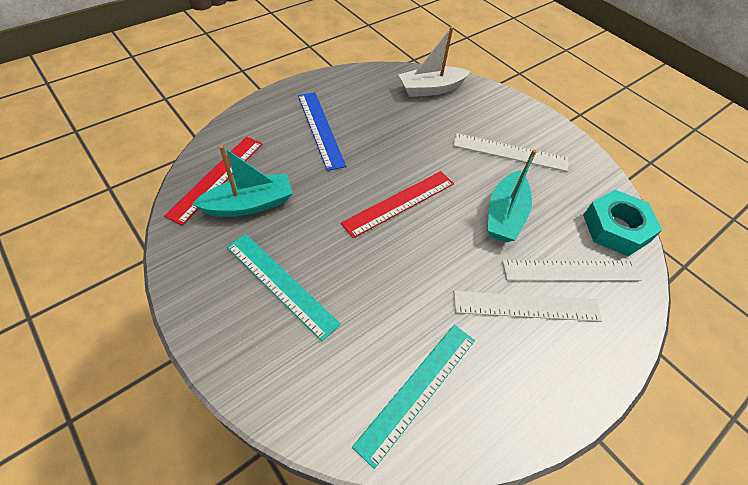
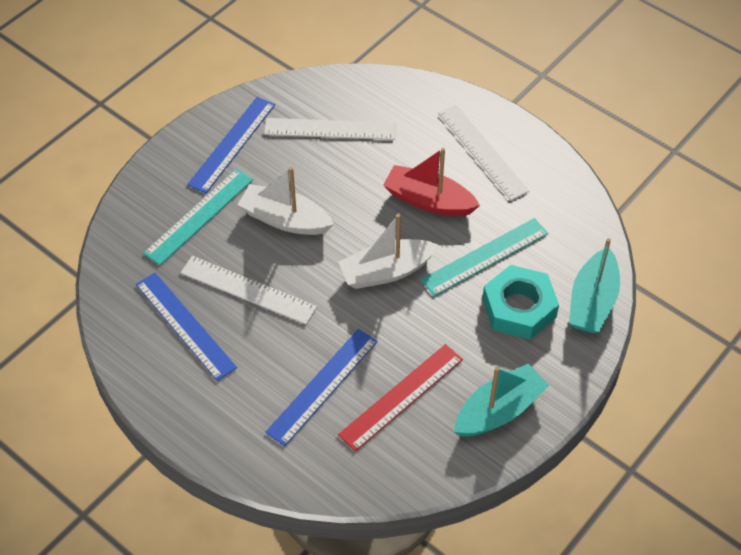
blue ruler: 1 -> 3
red boat: 0 -> 1
red ruler: 2 -> 1
white boat: 1 -> 2

